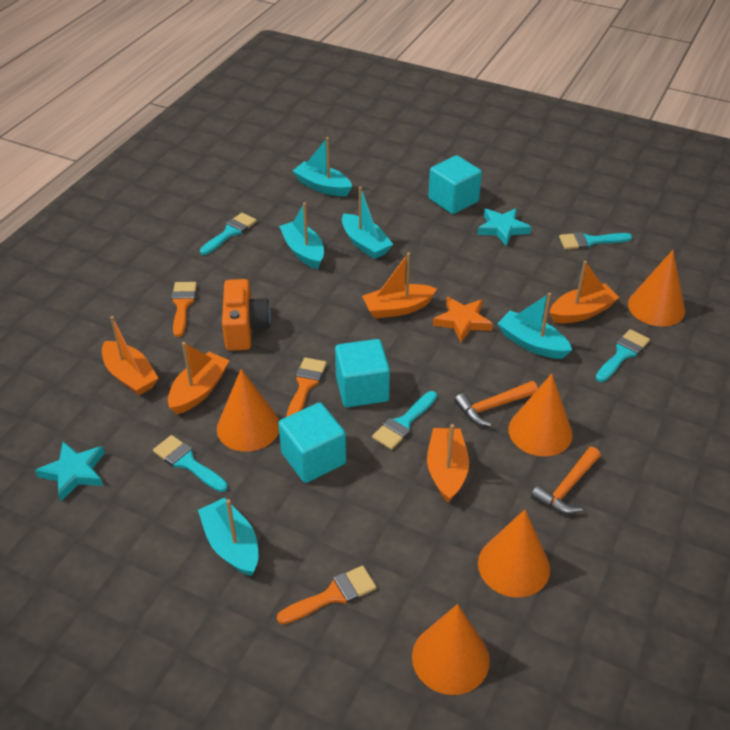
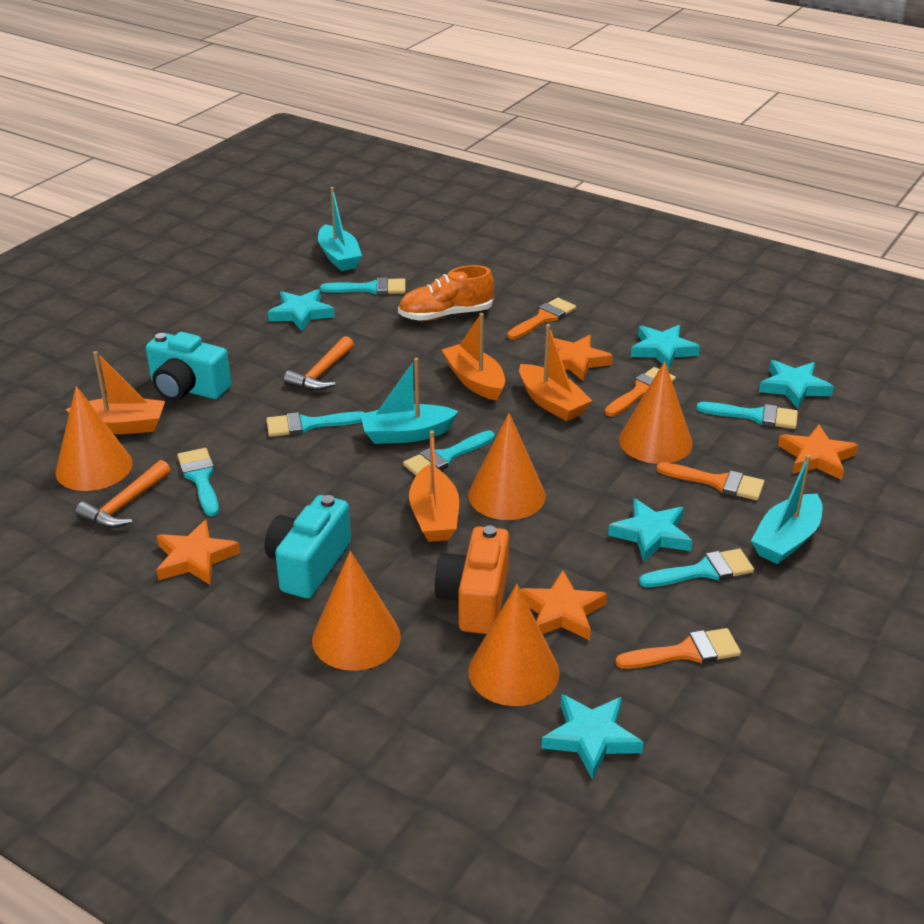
orange boat: 5 -> 4
orange brush: 3 -> 4
orange shoe: 0 -> 1
orange star: 1 -> 4
turquoise boat: 5 -> 3
turquoise brush: 5 -> 6
turquoise camera: 0 -> 2
turquoise cube: 3 -> 0
turquoise star: 2 -> 5

